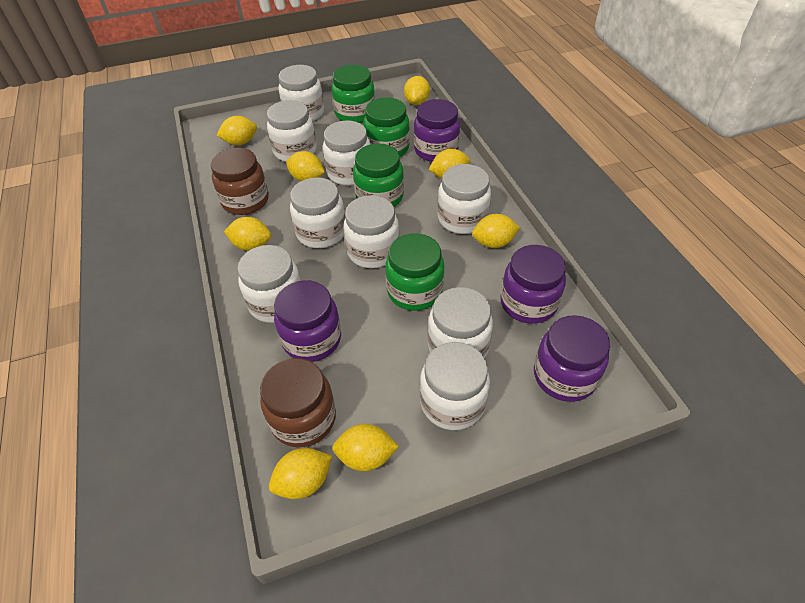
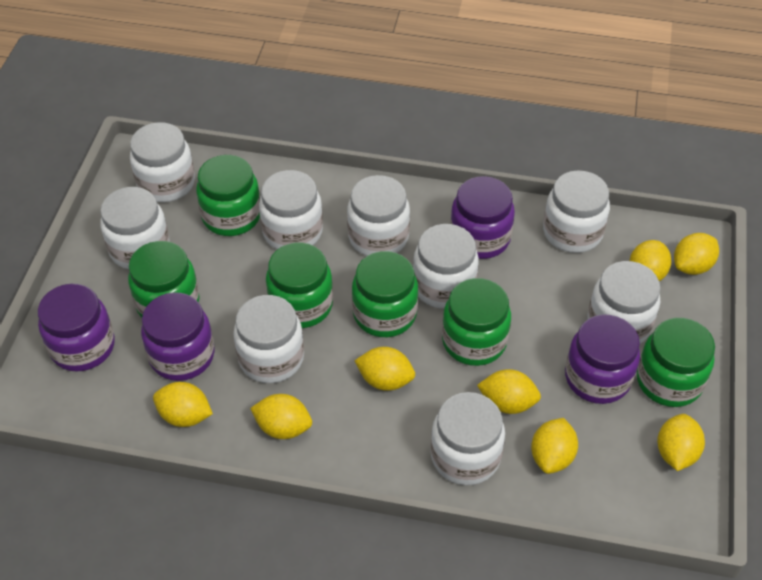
brown jar: 2 -> 0
green jar: 4 -> 6

